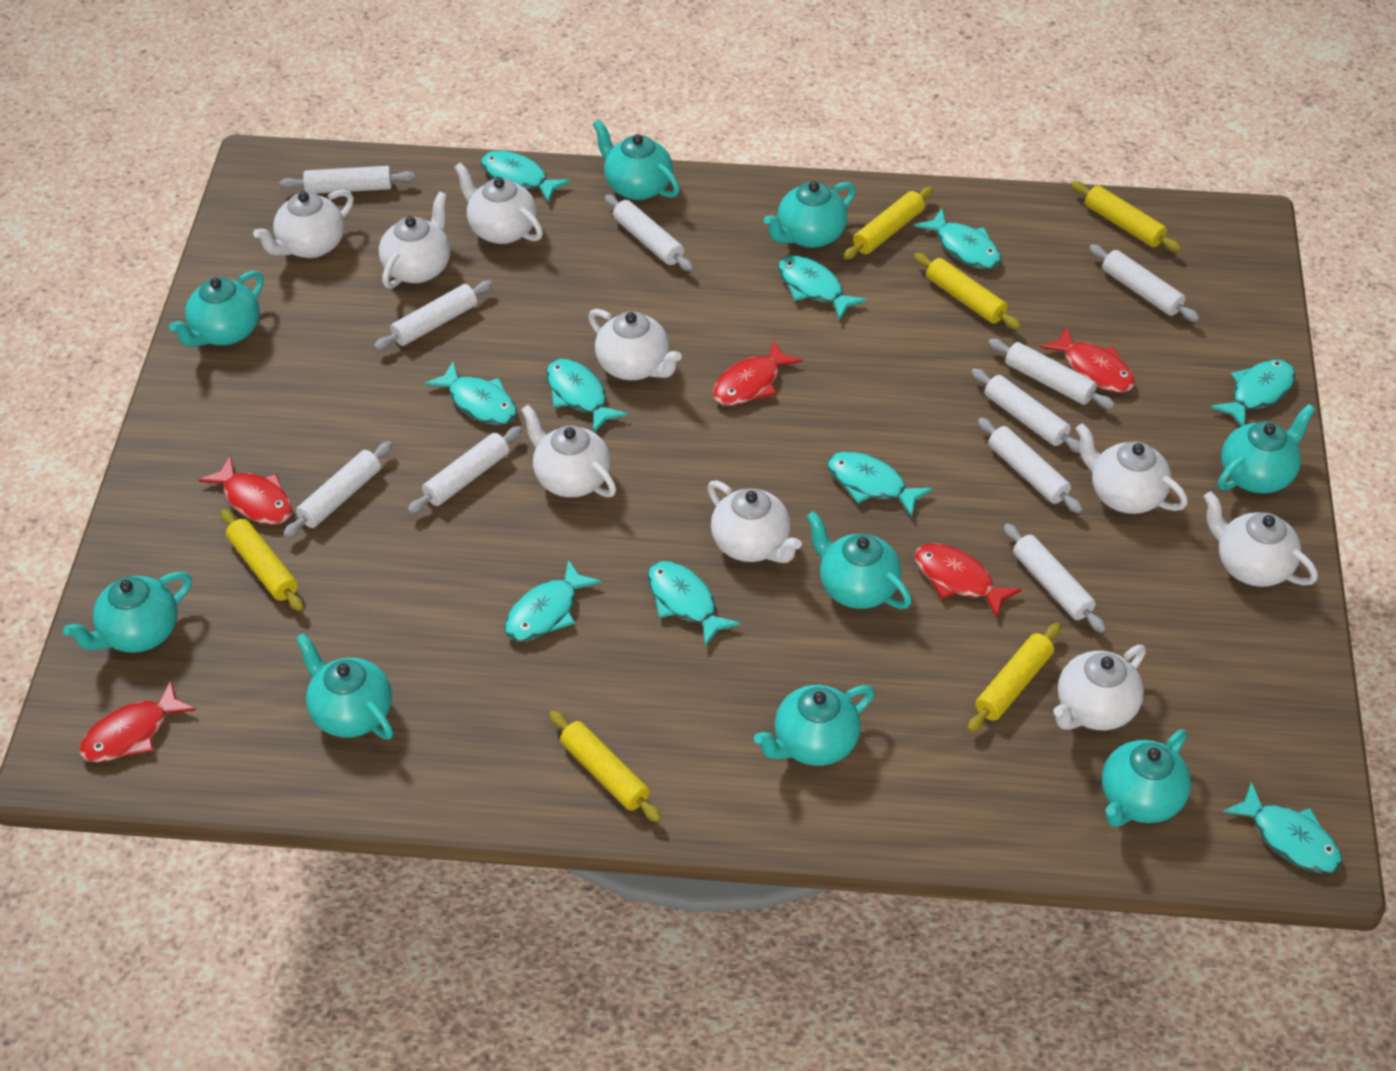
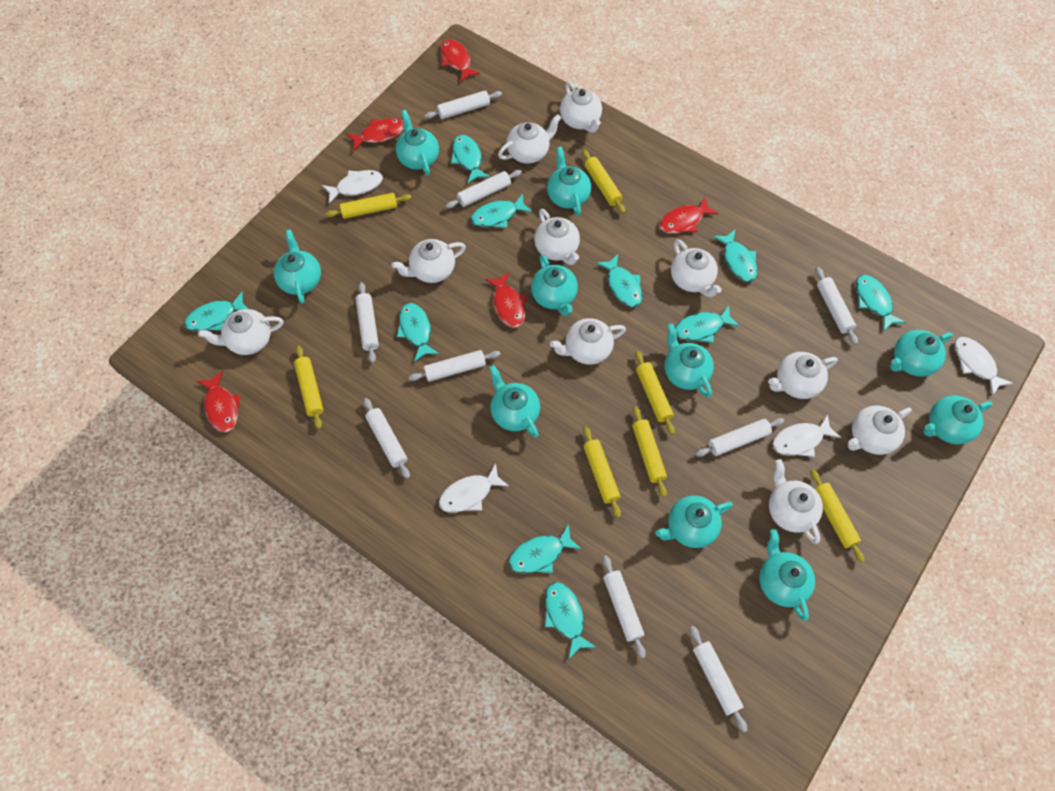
turquoise teapot: 9 -> 10
white fish: 0 -> 4
white rolling pin: 10 -> 9
white teapot: 9 -> 10
yellow rolling pin: 6 -> 7

